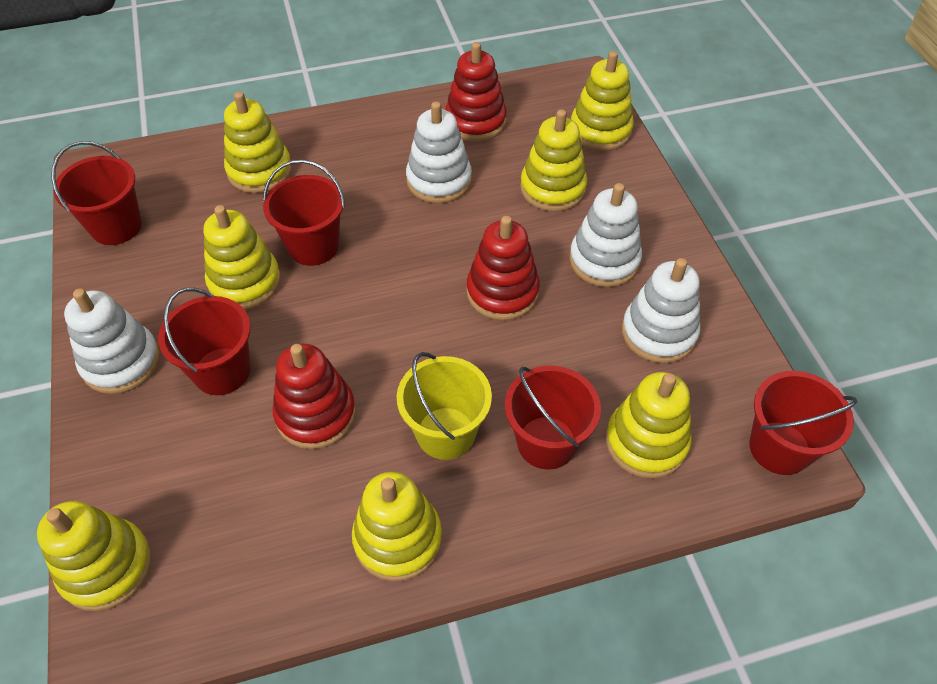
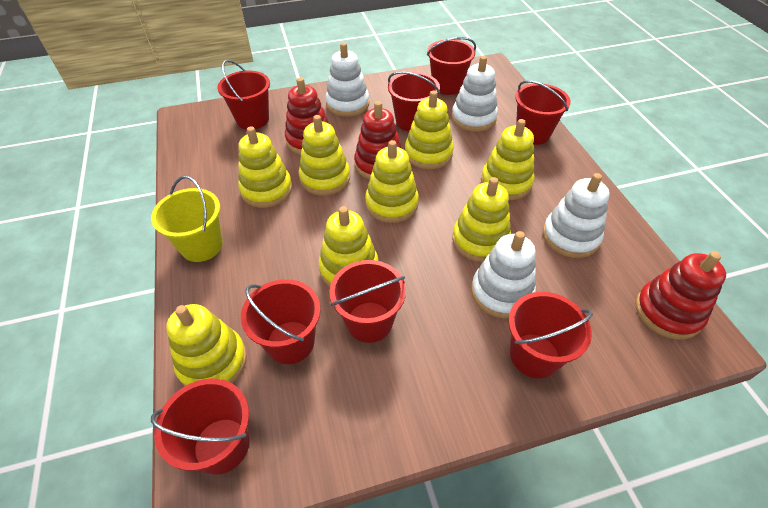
red bucket: 5 -> 8
yellow stacking toy: 7 -> 8

